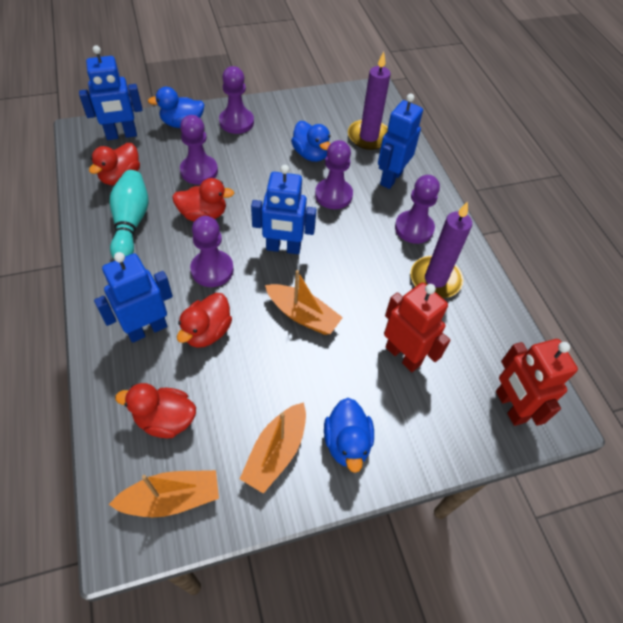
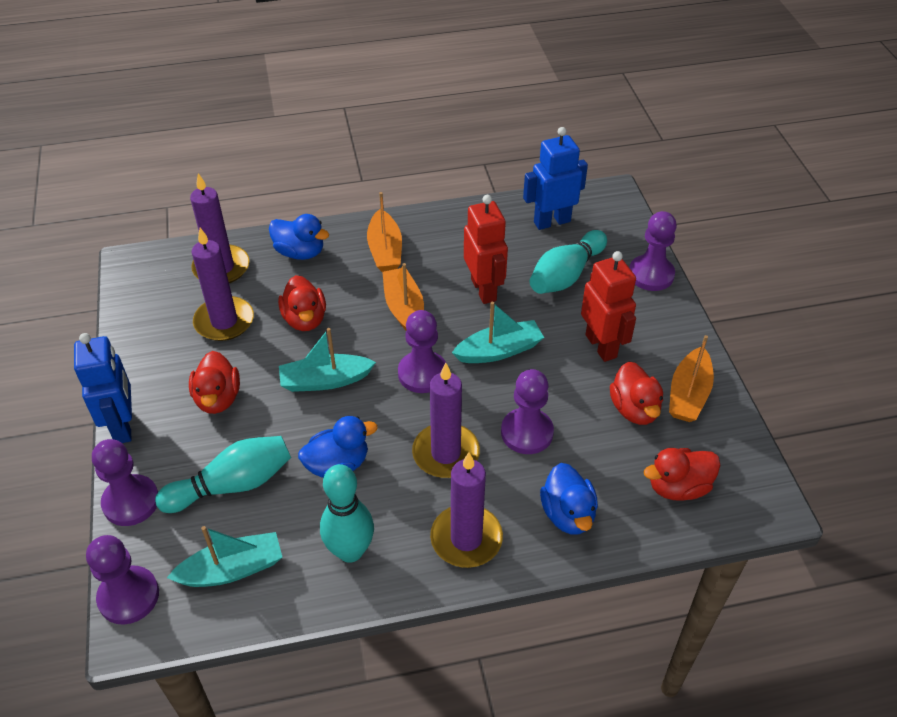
blue robot: 4 -> 2
purple candle: 2 -> 4
turquoise boat: 0 -> 3
turquoise bowling pin: 1 -> 3

